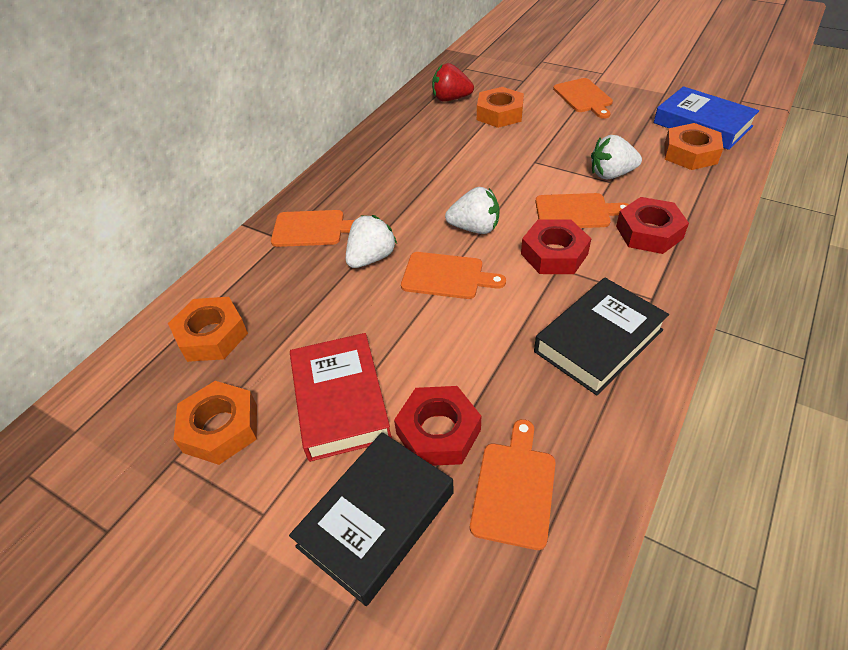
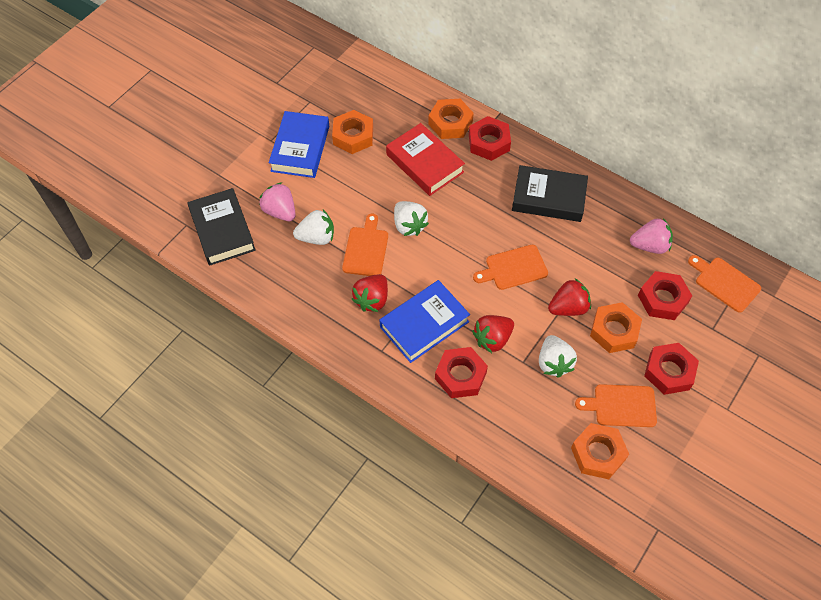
blue book: 1 -> 2
orange cutting board: 5 -> 4
pink strawberry: 0 -> 2
red nut: 3 -> 4
red strawberry: 1 -> 3

